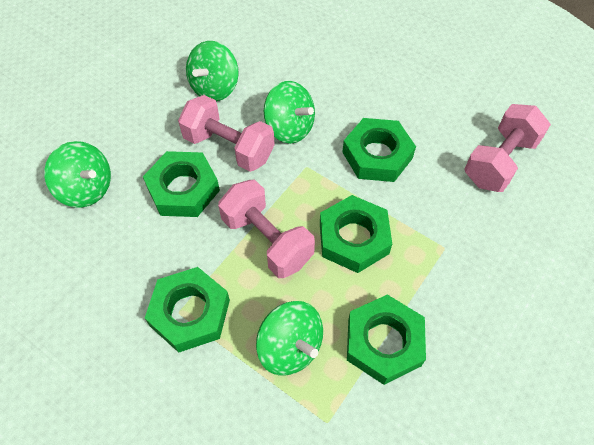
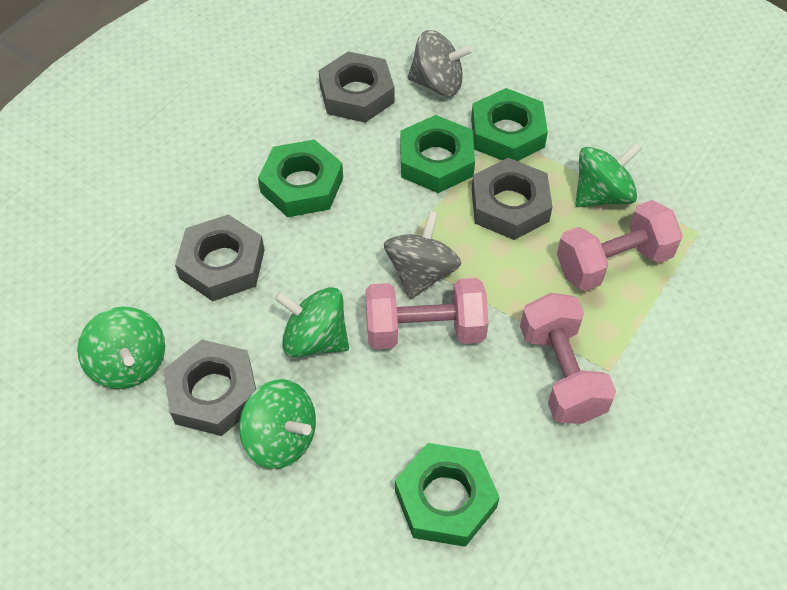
green nut: 5 -> 4
grey nut: 0 -> 4
grey spinning top: 0 -> 2

